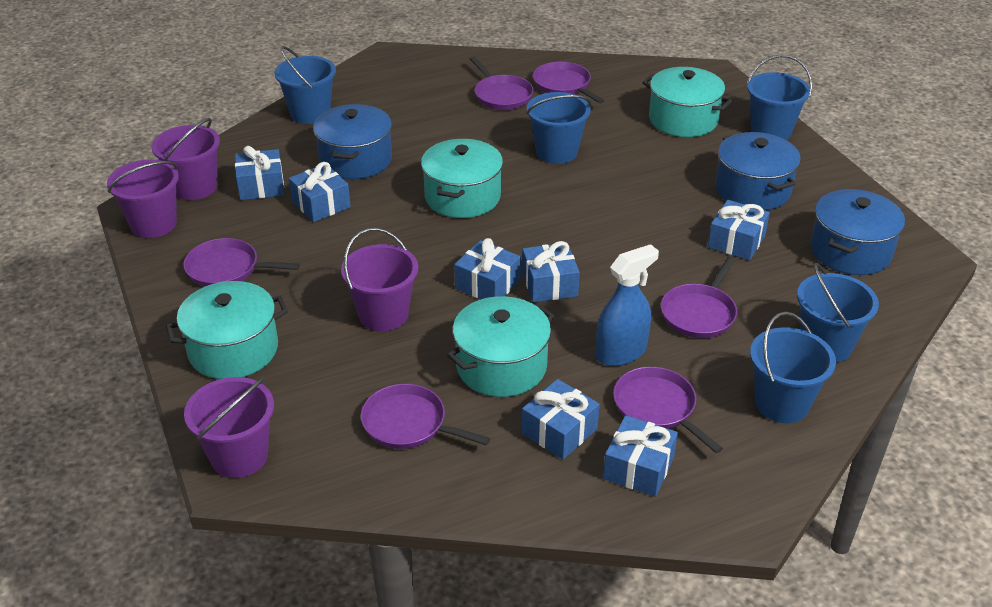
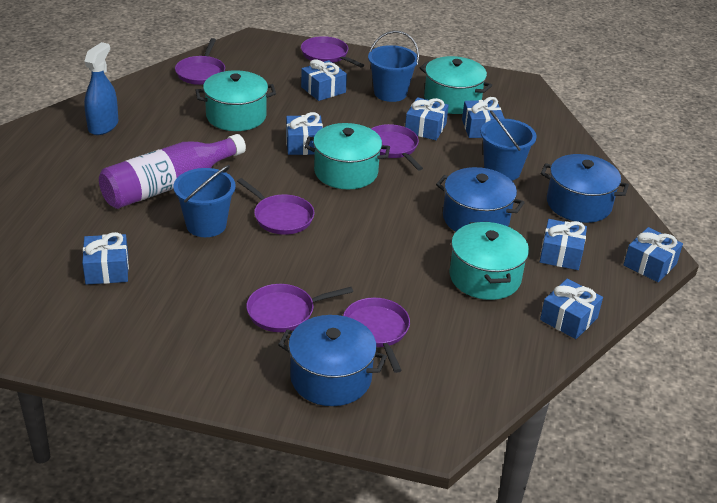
blue bucket: 5 -> 3
blue gift: 7 -> 8
purple bottle: 0 -> 1
purple bucket: 4 -> 0

